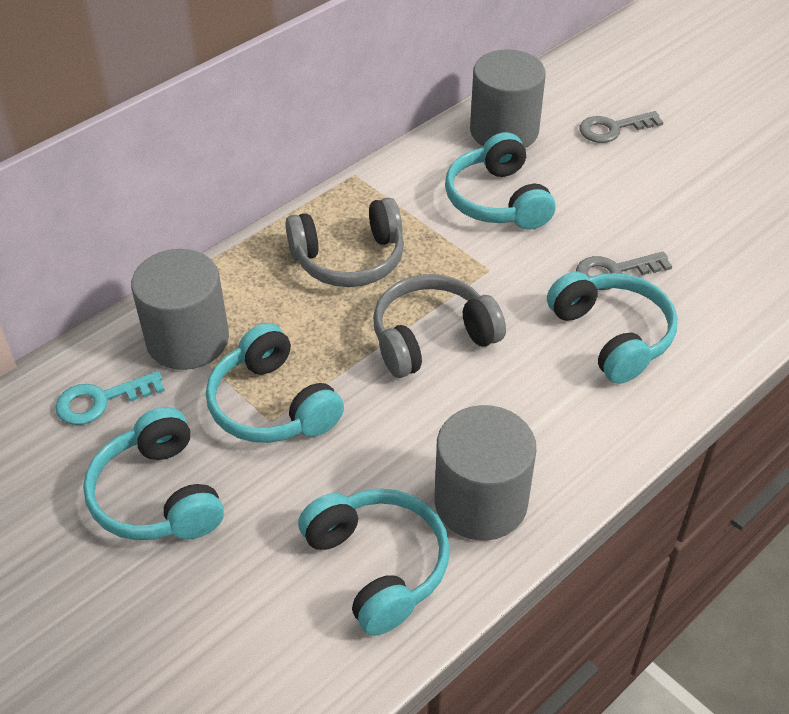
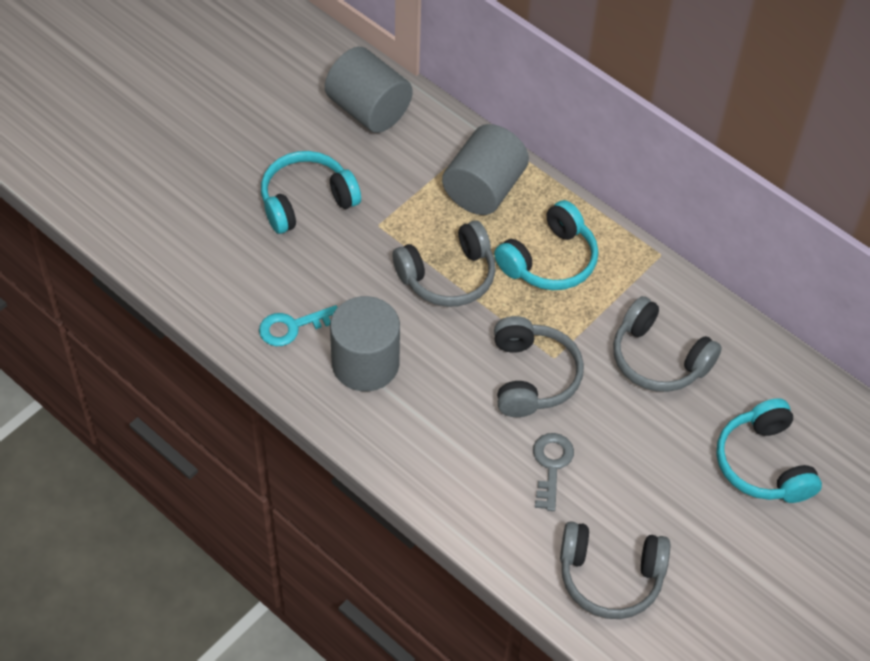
grey headphones: 2 -> 4
grey key: 2 -> 1
turquoise headphones: 5 -> 3

